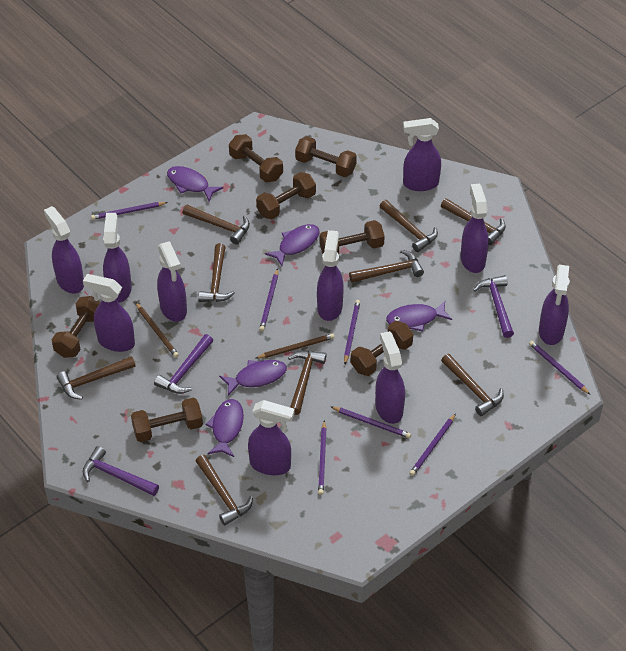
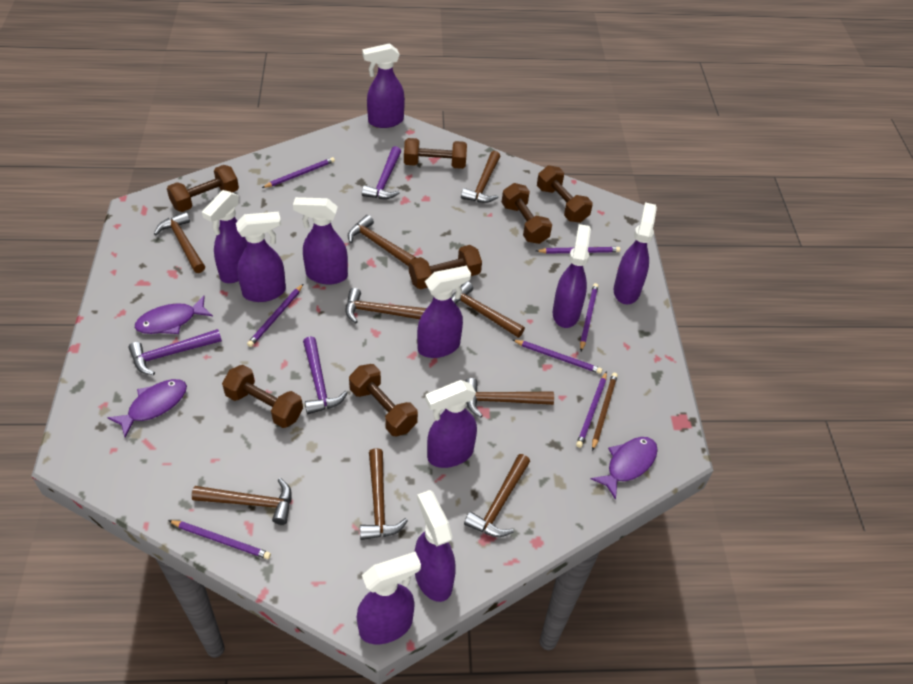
brown pencil: 2 -> 1
purple fish: 5 -> 3

